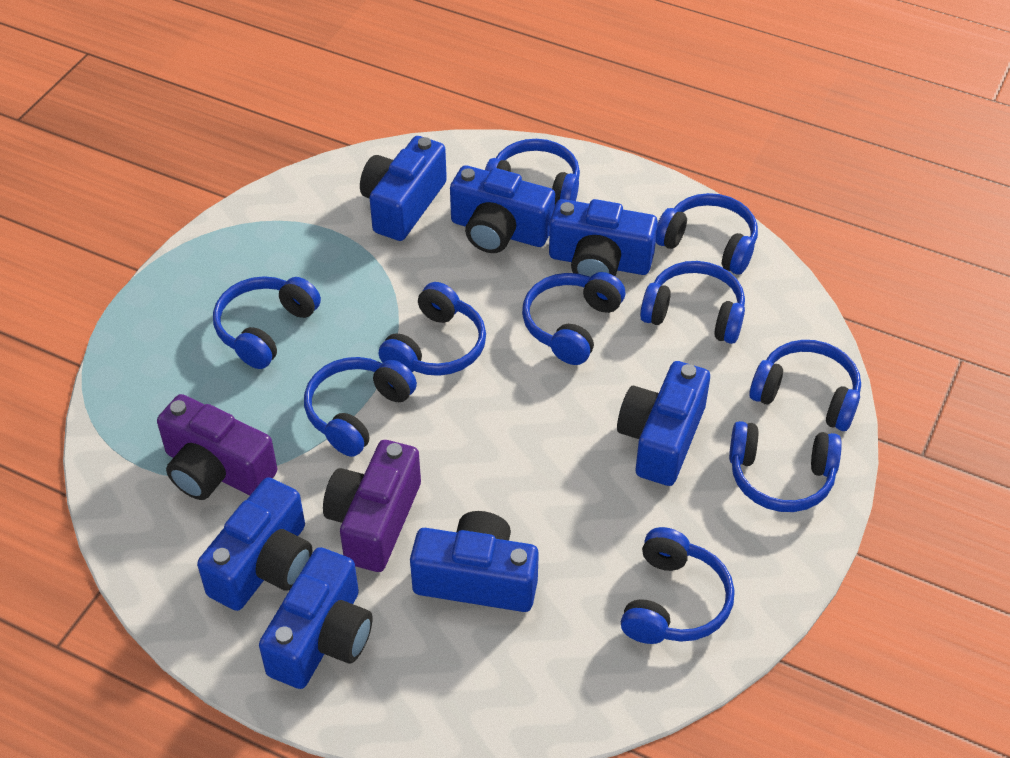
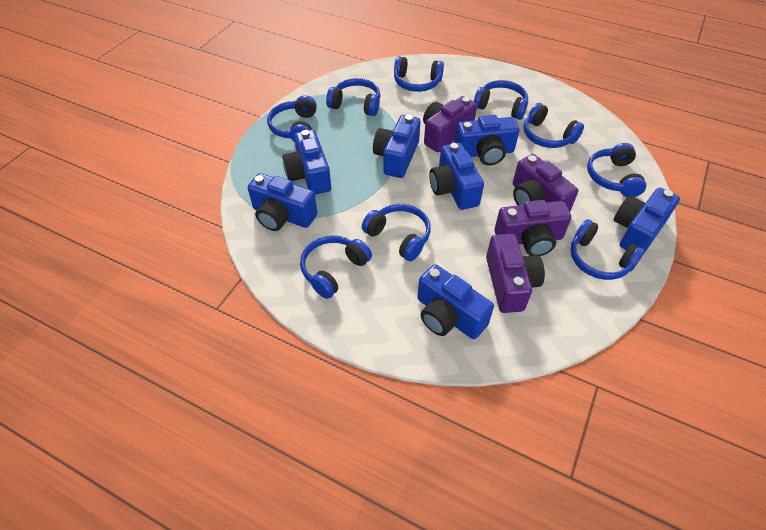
blue headphones: 10 -> 9
purple camera: 2 -> 4

